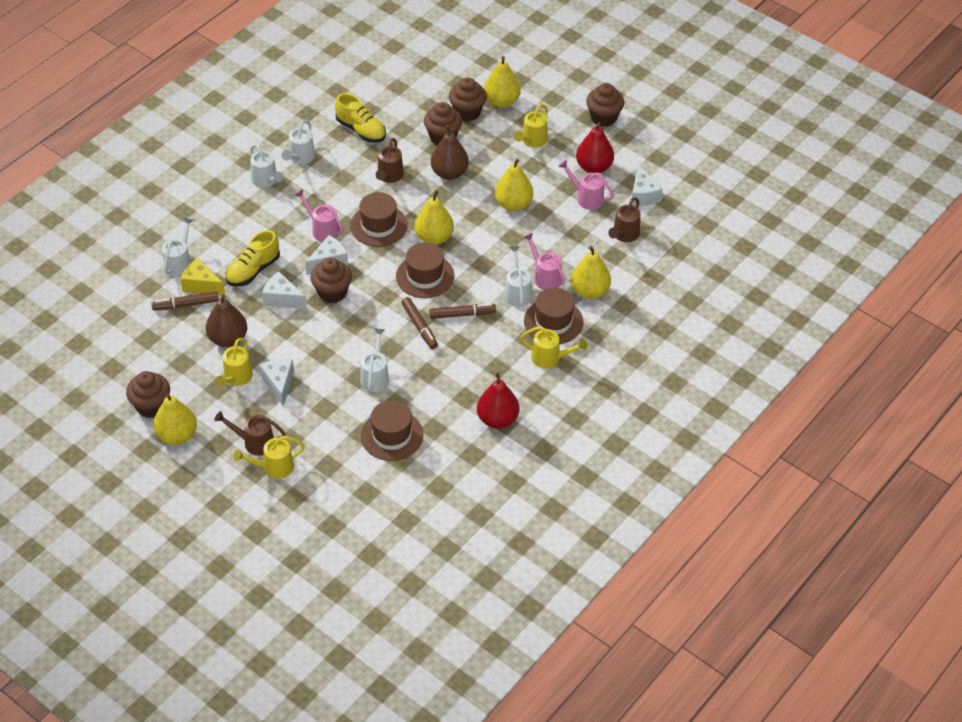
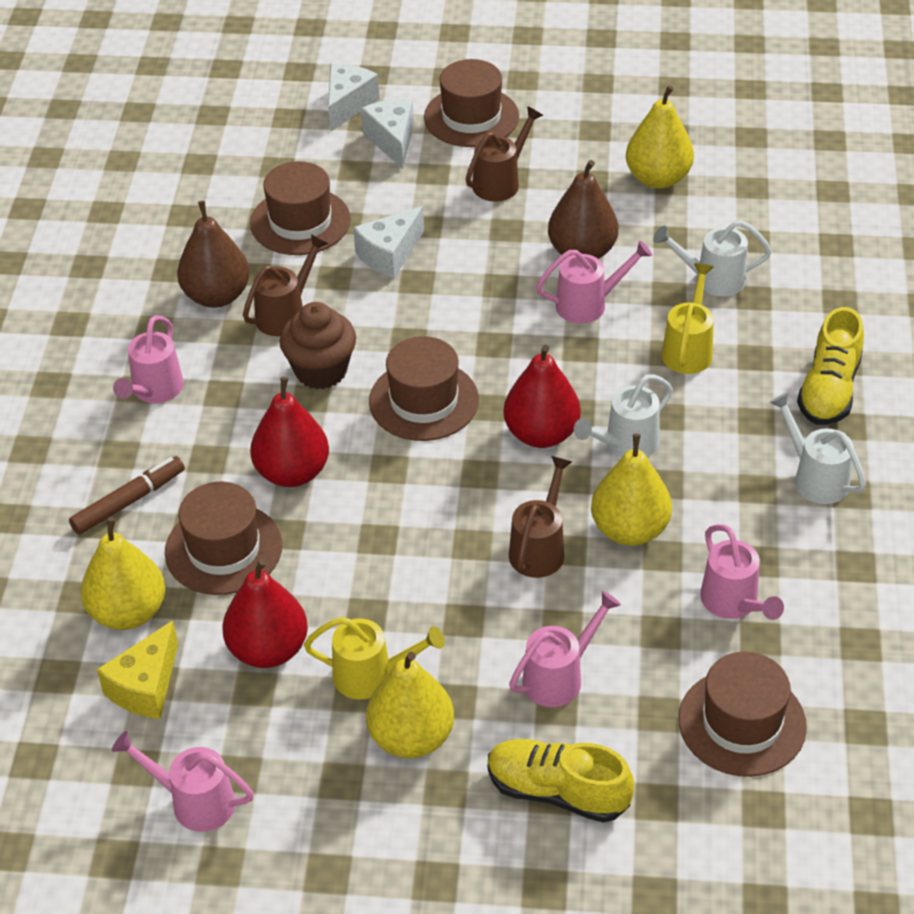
brown cupcake: 5 -> 1
brown hat: 4 -> 5
brown marker: 3 -> 1
pink watering can: 3 -> 5
red pear: 2 -> 3
white cheese: 4 -> 3
white watering can: 5 -> 3
yellow pear: 5 -> 4
yellow watering can: 4 -> 2

